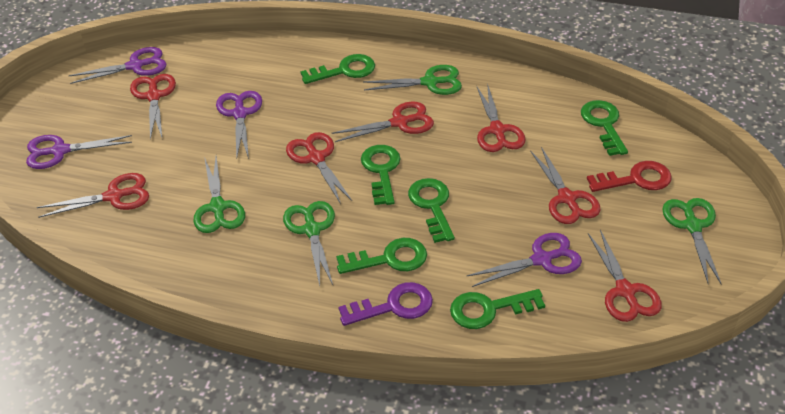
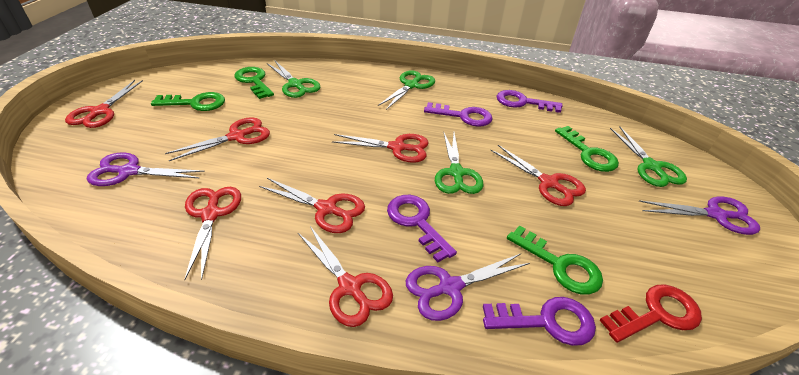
green key: 6 -> 4
purple key: 1 -> 4
purple scissors: 4 -> 3

